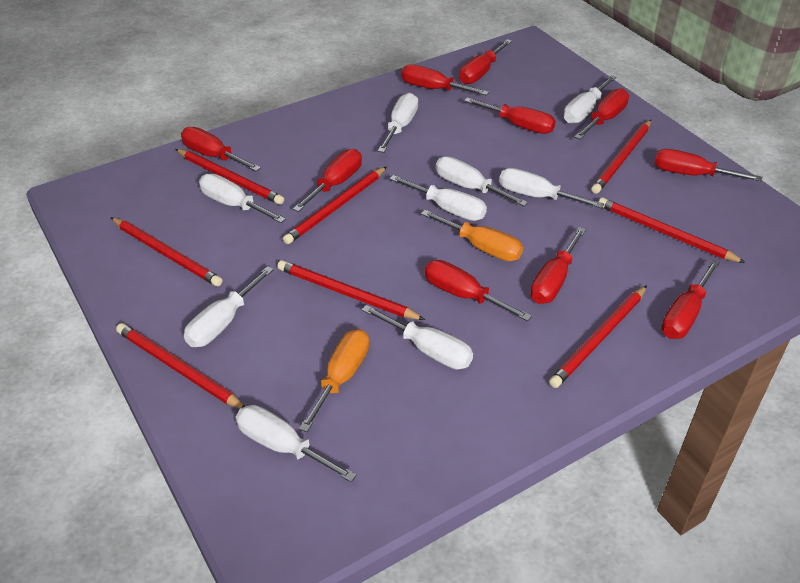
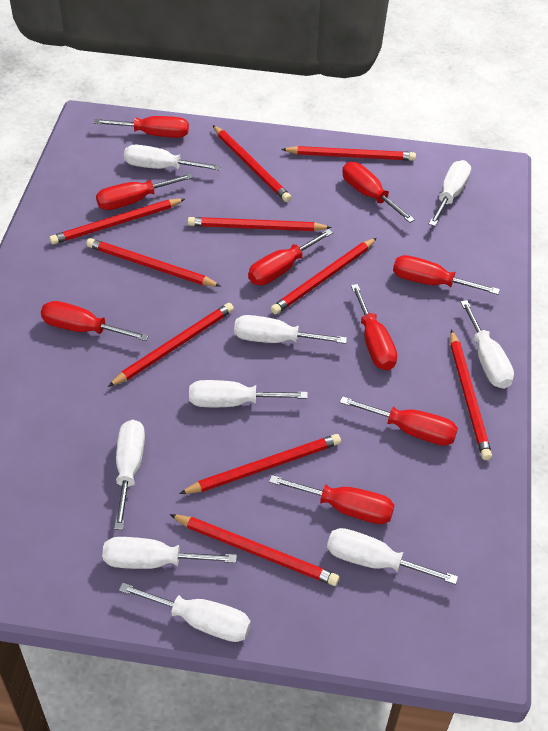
orange screwdriver: 2 -> 0
red pencil: 8 -> 10
red screwdriver: 10 -> 9

